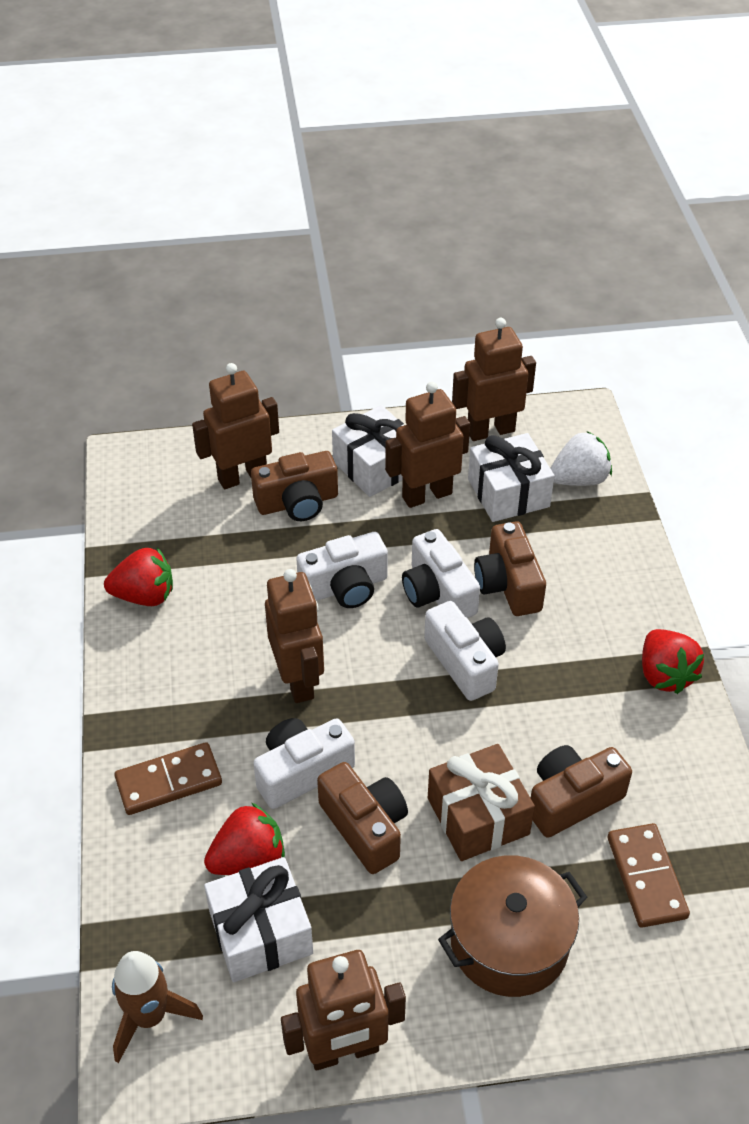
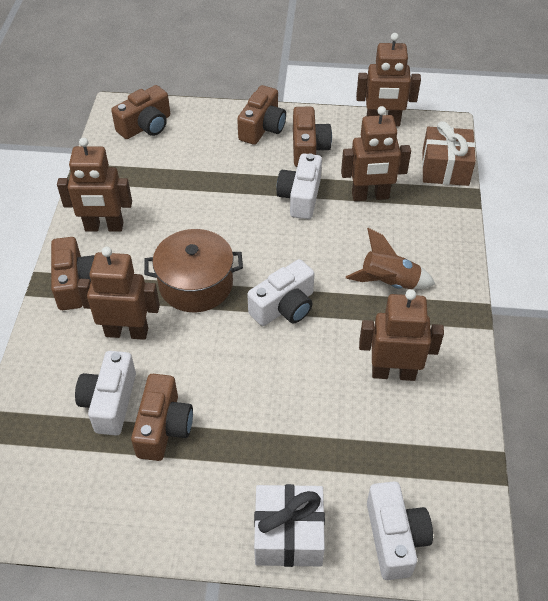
brown camera: 4 -> 5
brown domino: 2 -> 0
red strawberry: 3 -> 0
white gift: 3 -> 1
white strawberry: 1 -> 0

